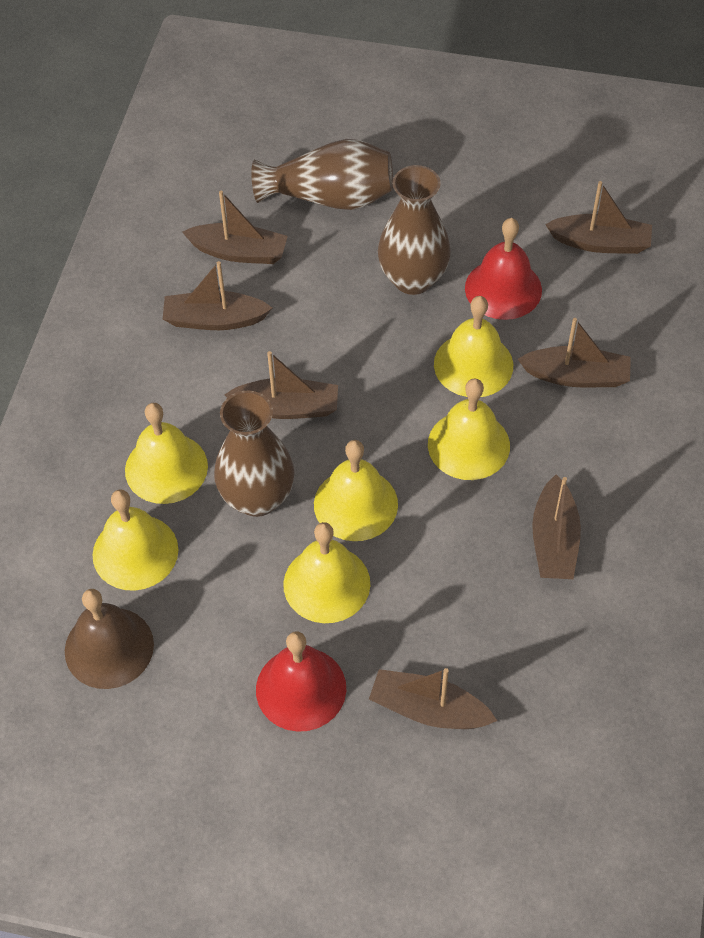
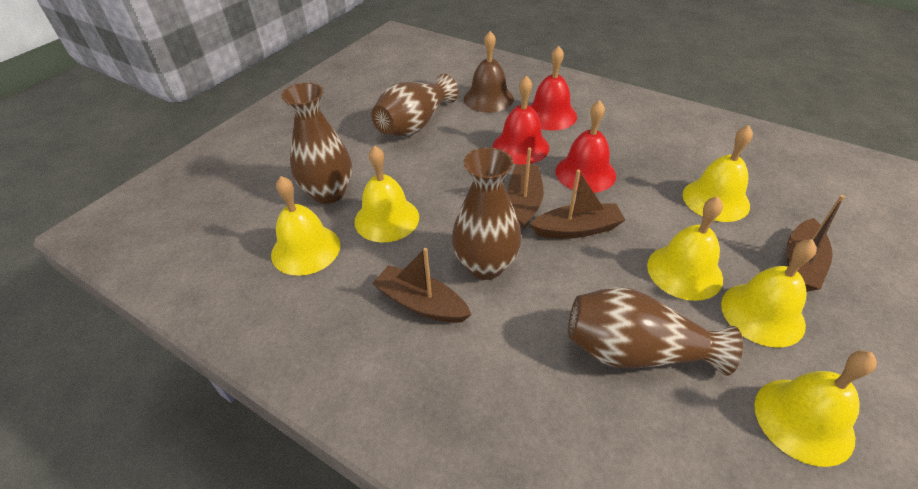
brown boat: 7 -> 4
brown vase: 3 -> 4
red bell: 2 -> 3

